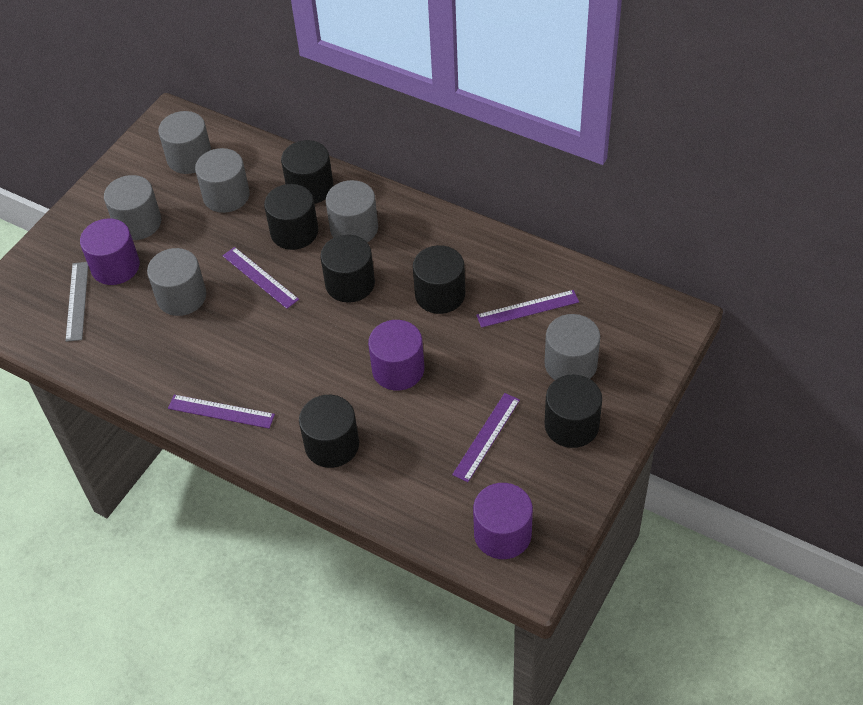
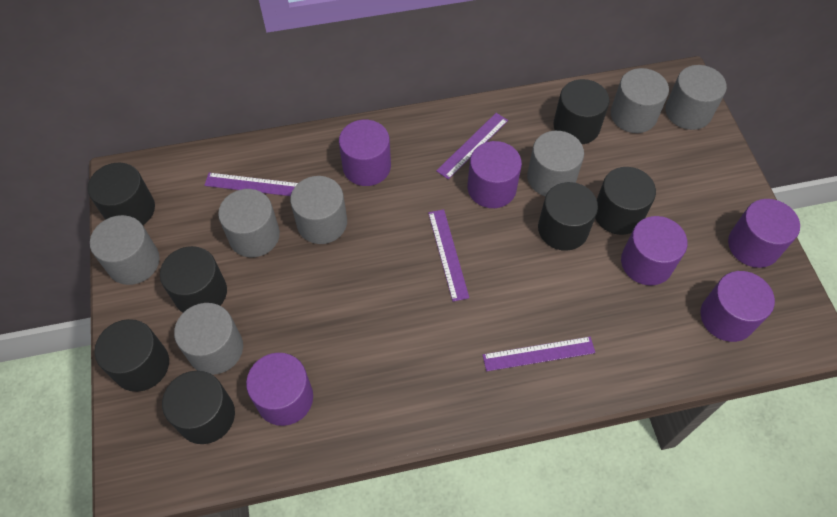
black cylinder: 6 -> 7
grey cylinder: 6 -> 7
grey ruler: 1 -> 0
purple cylinder: 3 -> 6

